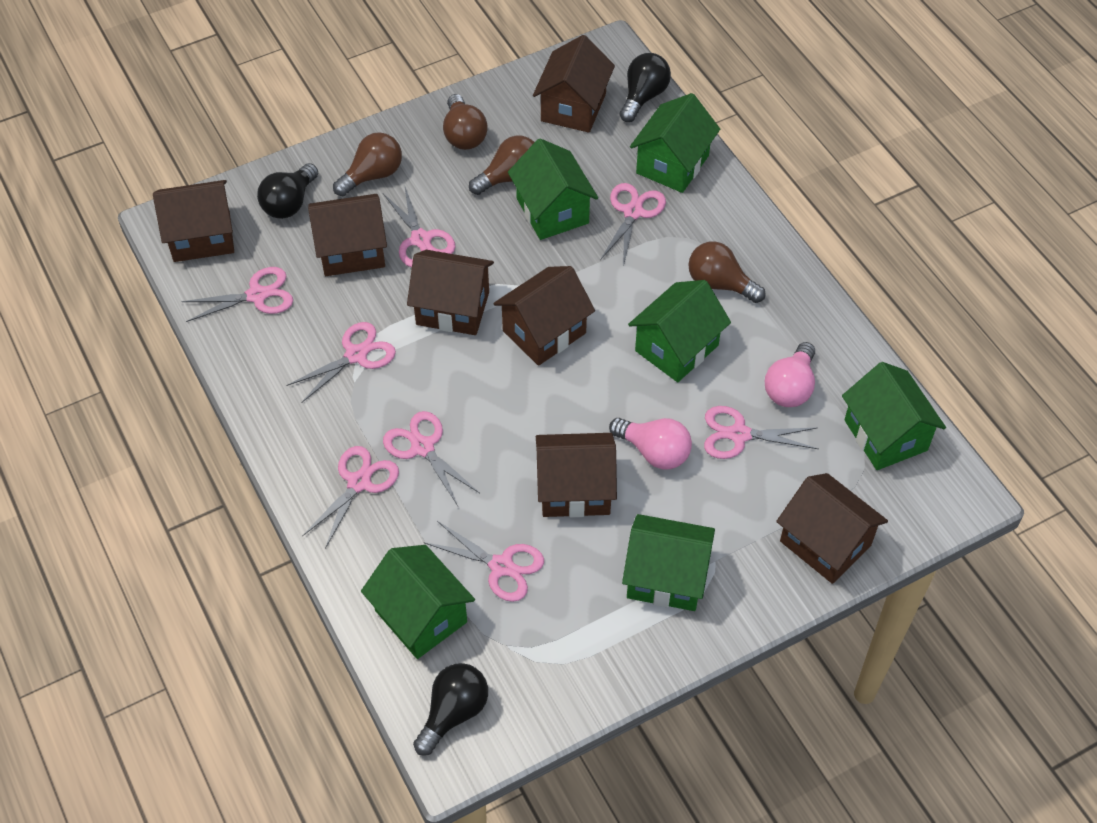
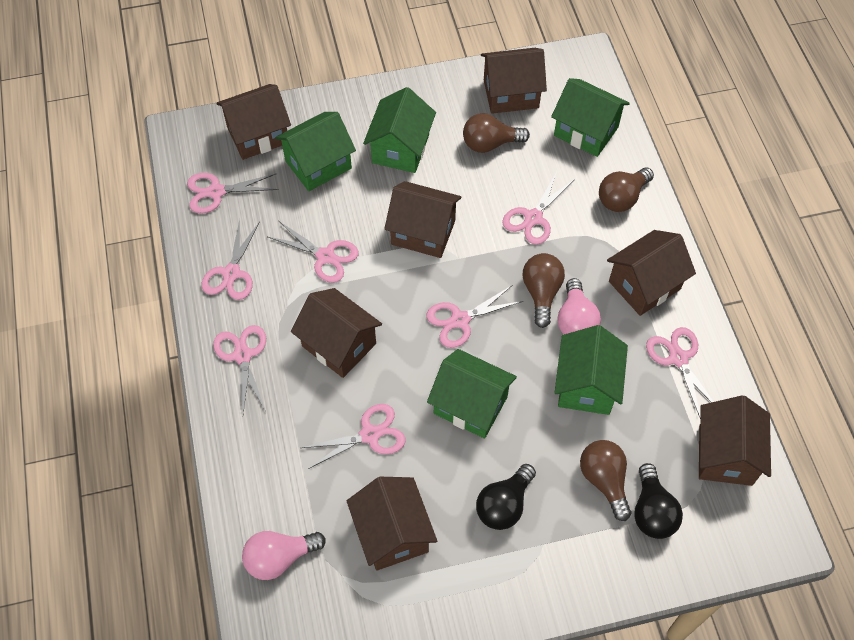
black light bulb: 3 -> 2
green house: 6 -> 5

